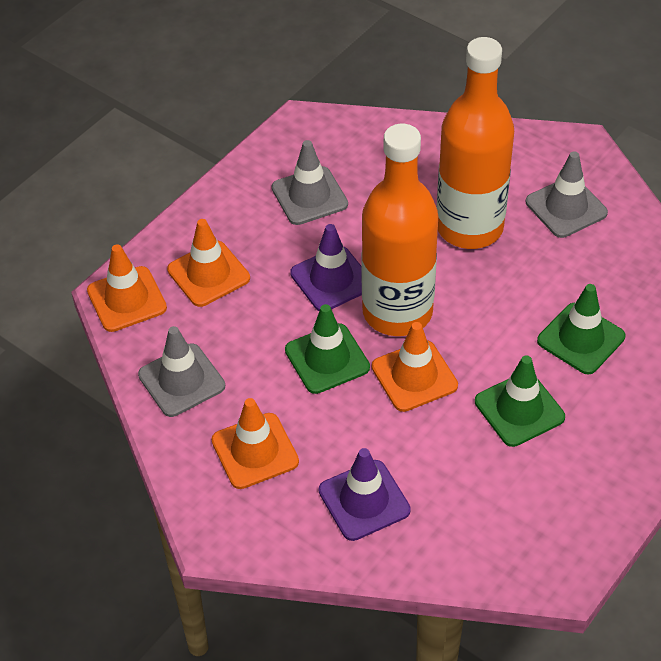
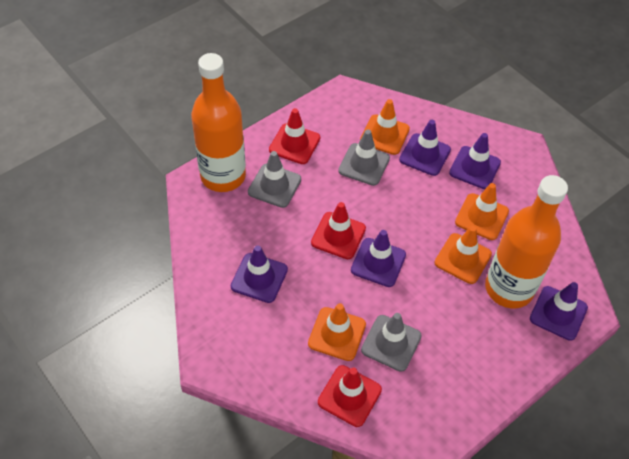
green traffic cone: 3 -> 0
purple traffic cone: 2 -> 5
red traffic cone: 0 -> 3

